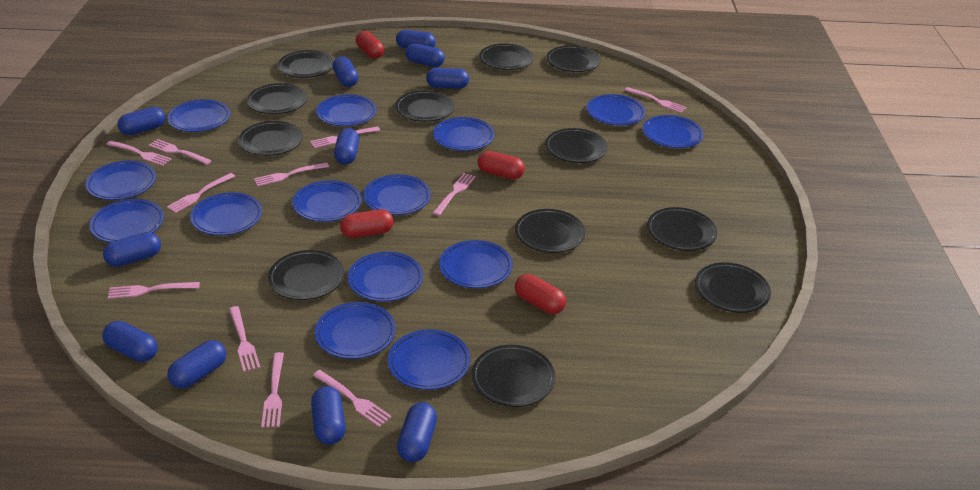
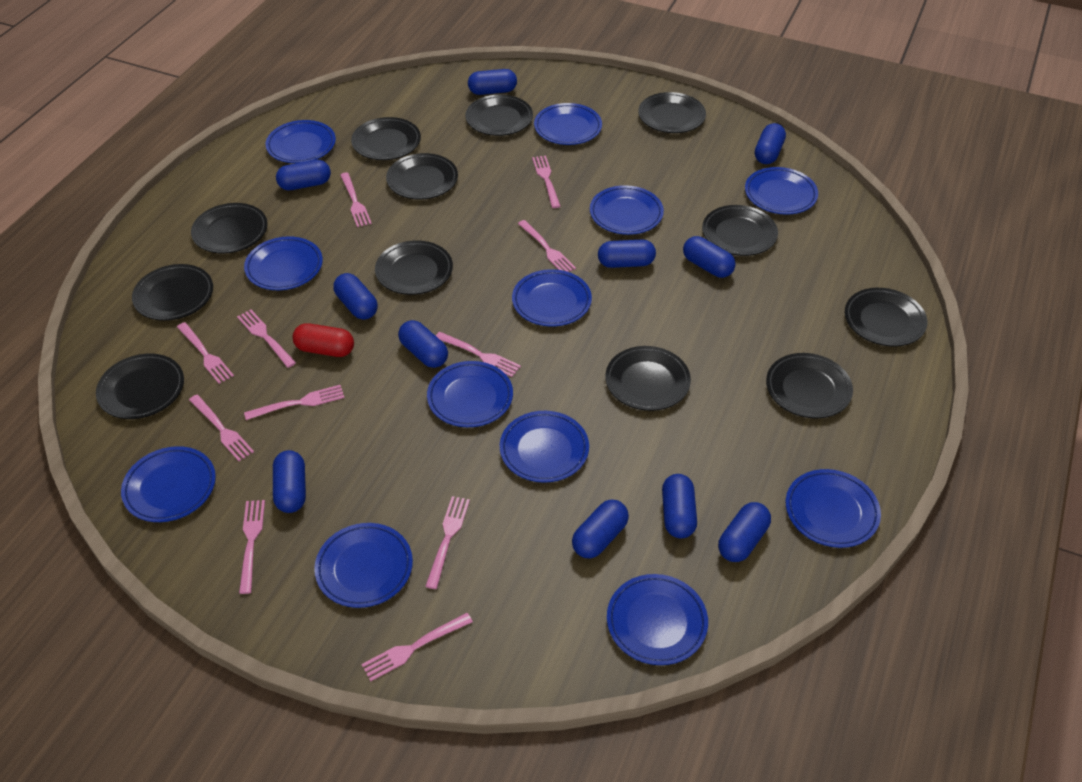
blue plate: 14 -> 12
red capsule: 4 -> 1

